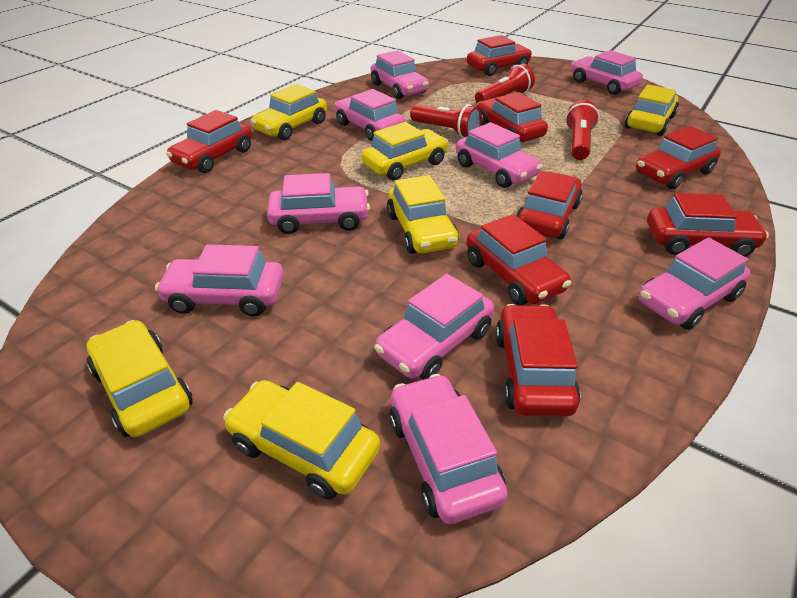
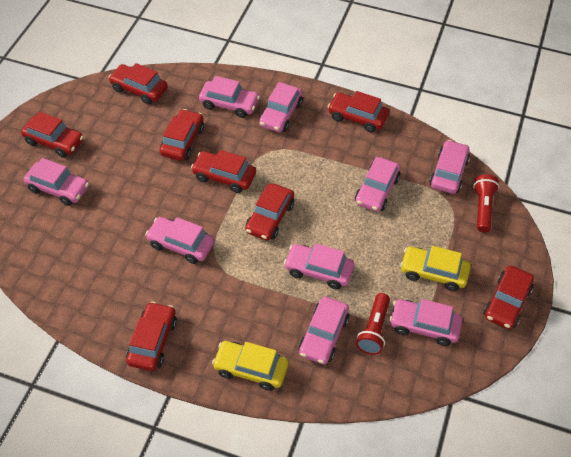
red flashlight: 3 -> 2
yellow car: 6 -> 2

